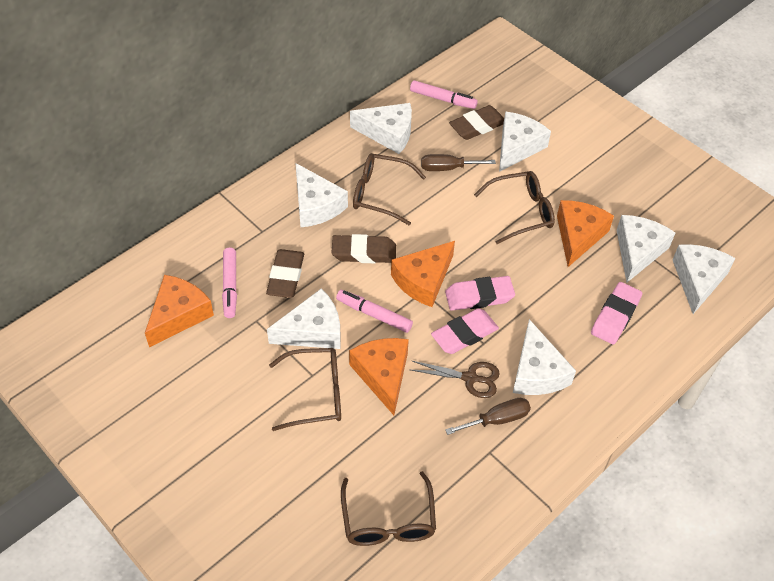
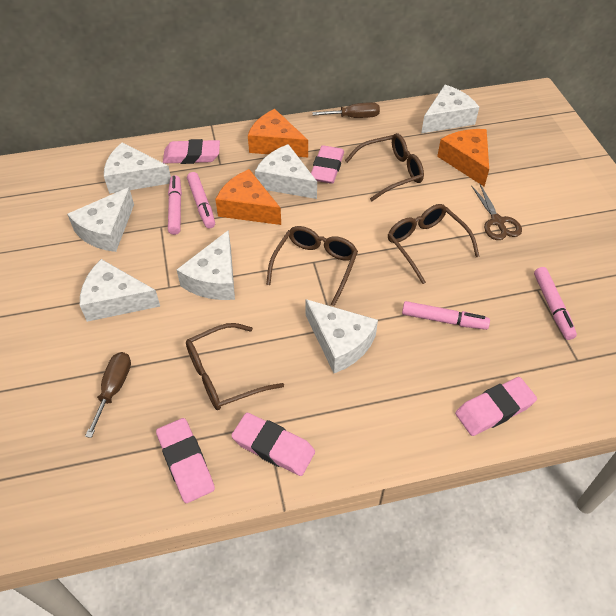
brown eraser: 3 -> 0
orange cheese: 4 -> 3
pink eraser: 3 -> 5
pink marker: 3 -> 4

